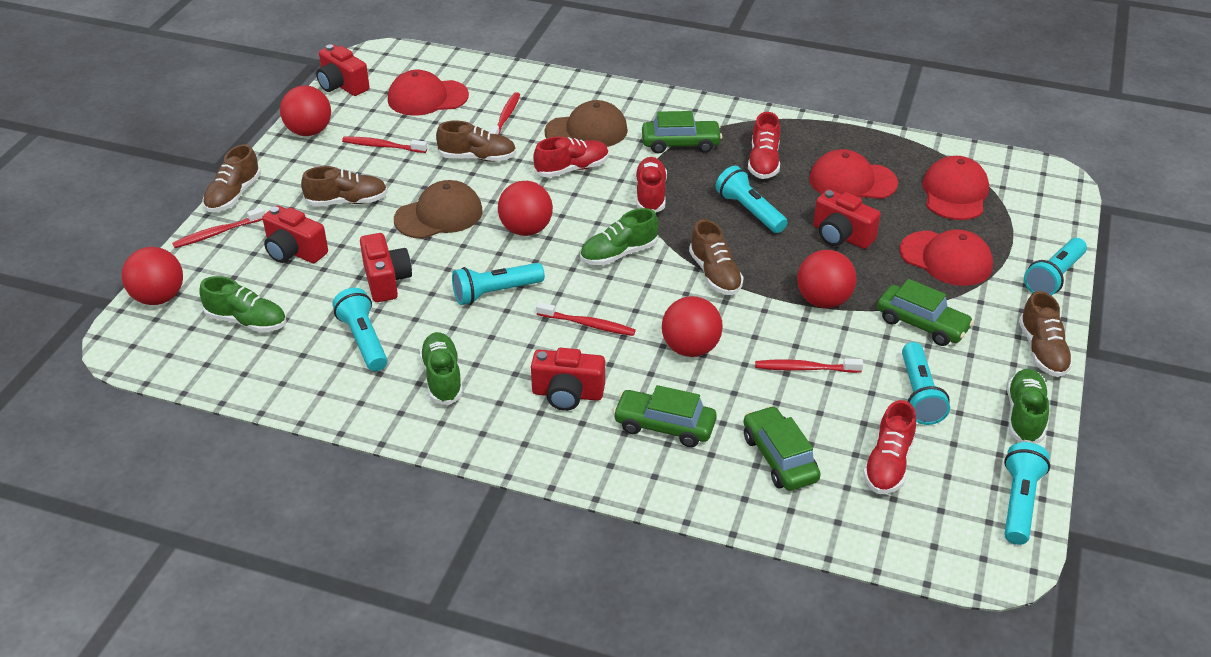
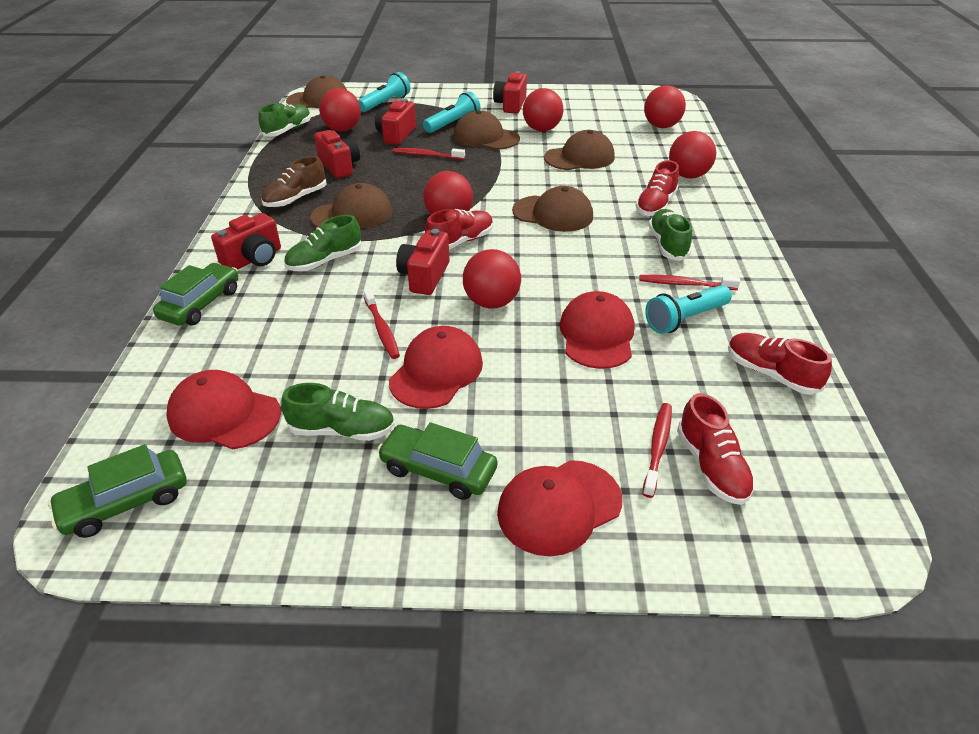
brown cap: 2 -> 5
brown shoe: 5 -> 1
green car: 4 -> 3
red ball: 5 -> 6
red toothbrush: 5 -> 4
turquoise flashlight: 6 -> 3

